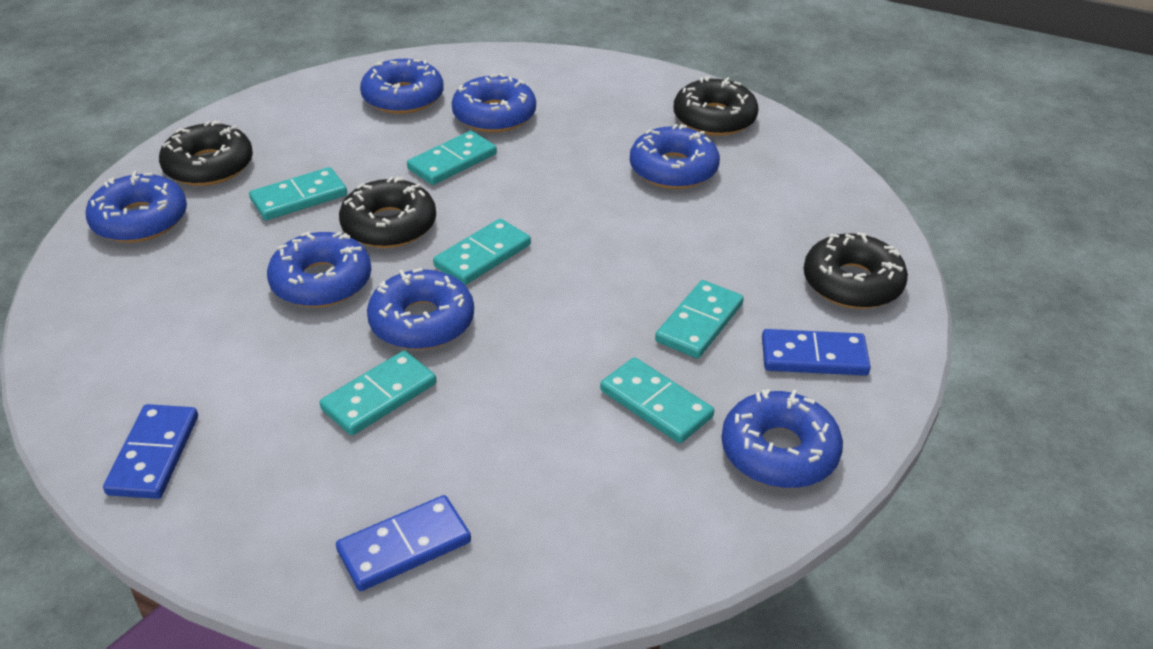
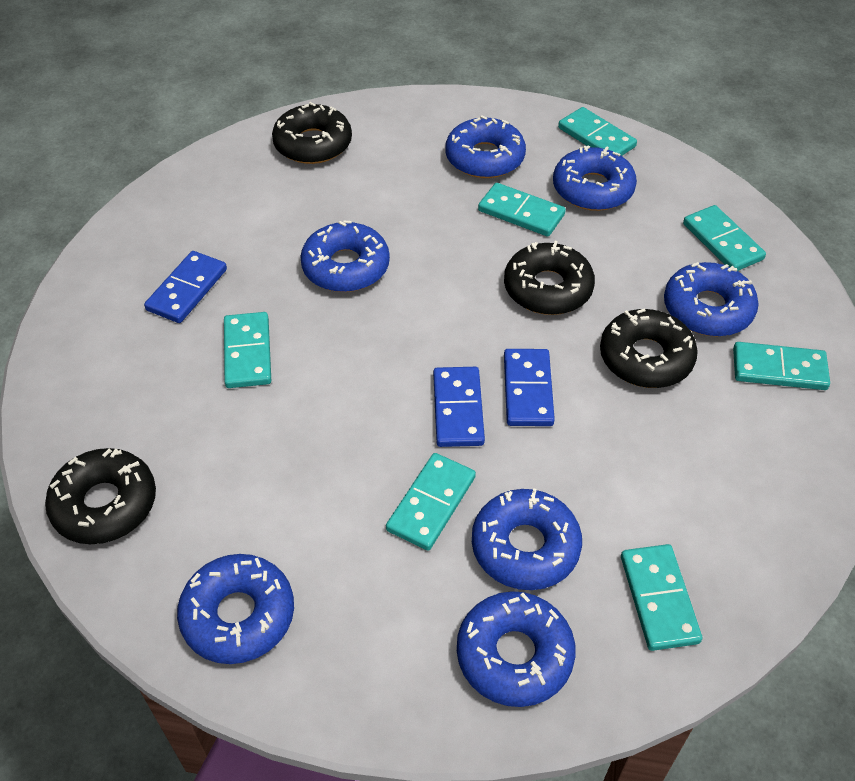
turquoise domino: 6 -> 7

